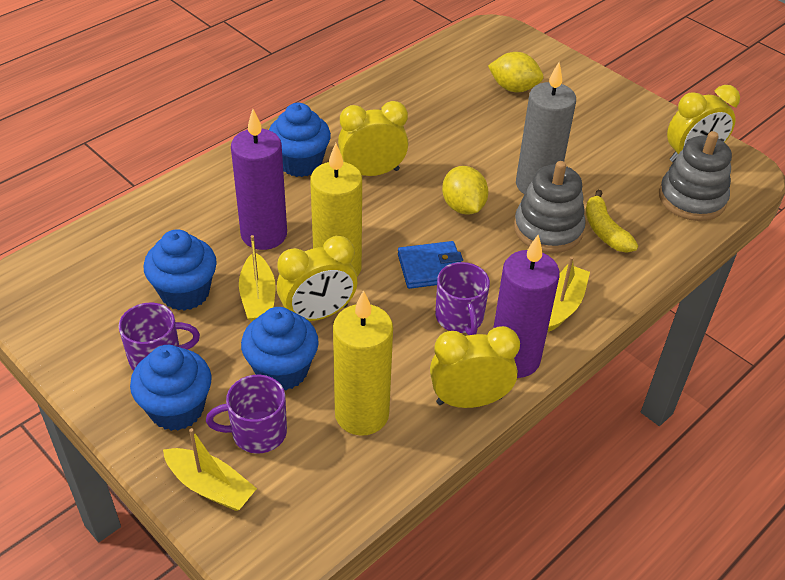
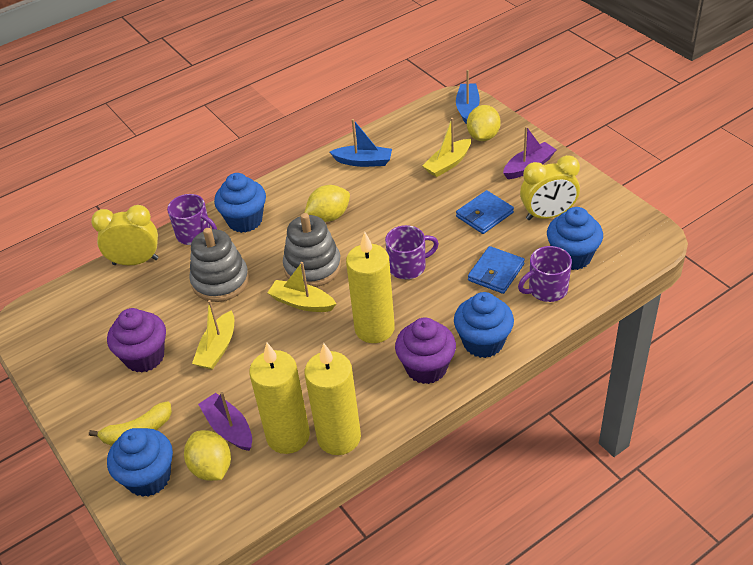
blue boat: 0 -> 2
blue wallet: 1 -> 2
grey candle: 1 -> 0
purple boat: 0 -> 2
purple candle: 2 -> 0
purple cupcake: 0 -> 2
yellow candle: 2 -> 3
yellow clock: 4 -> 2
yellow lemon: 2 -> 3

